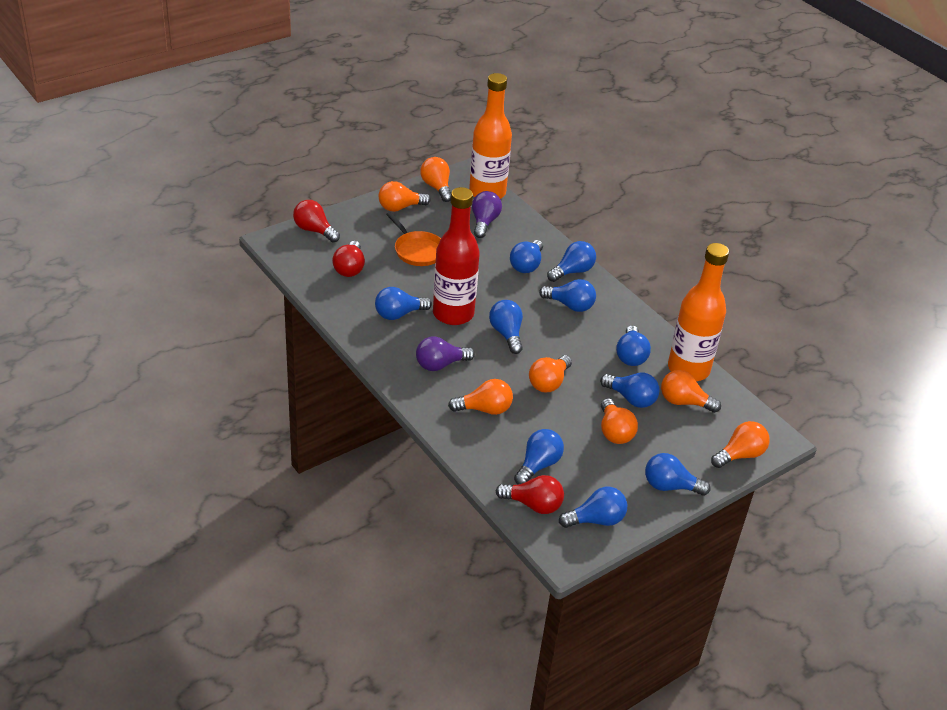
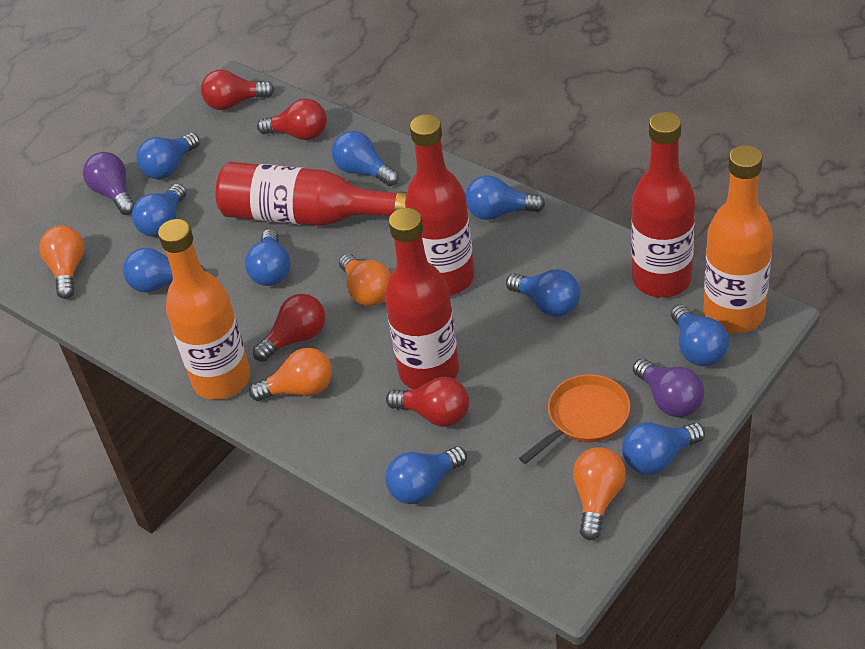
orange light bulb: 7 -> 4
red bottle: 1 -> 4
red light bulb: 3 -> 4

